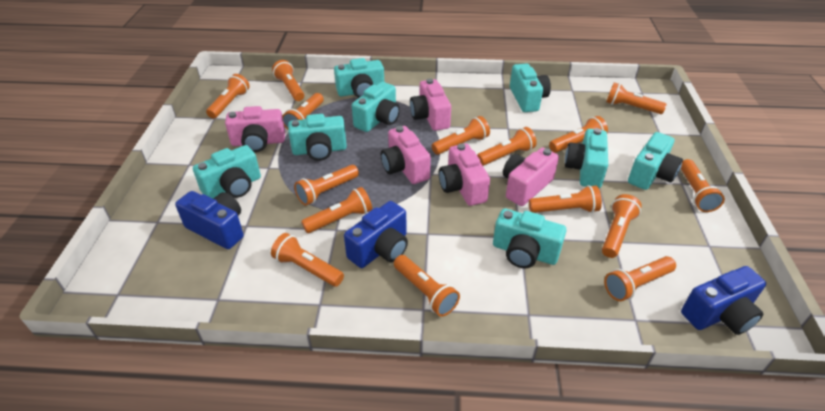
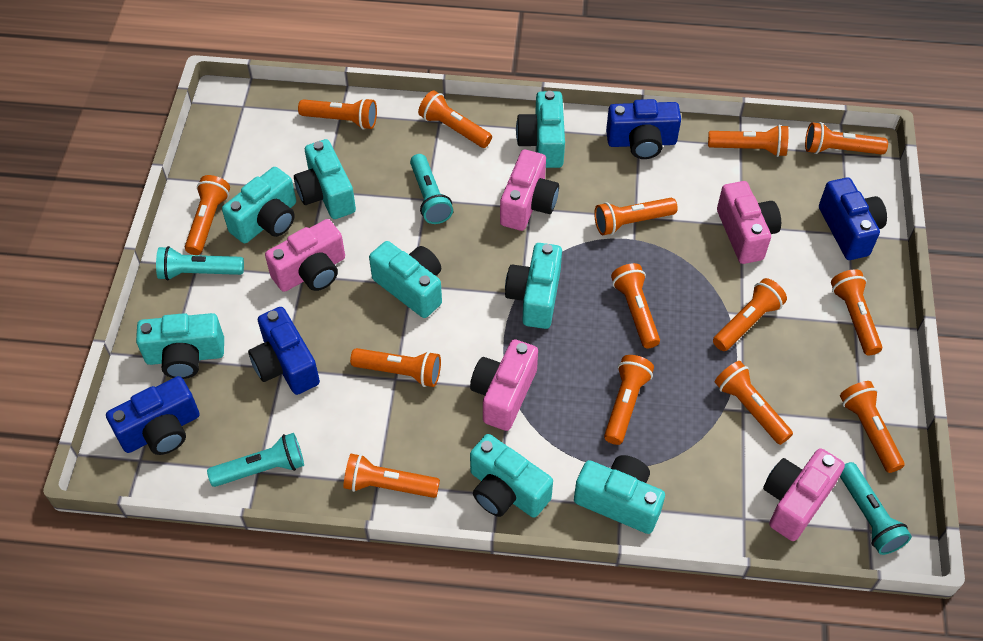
blue camera: 3 -> 4
orange flashlight: 15 -> 14
turquoise flashlight: 0 -> 4

